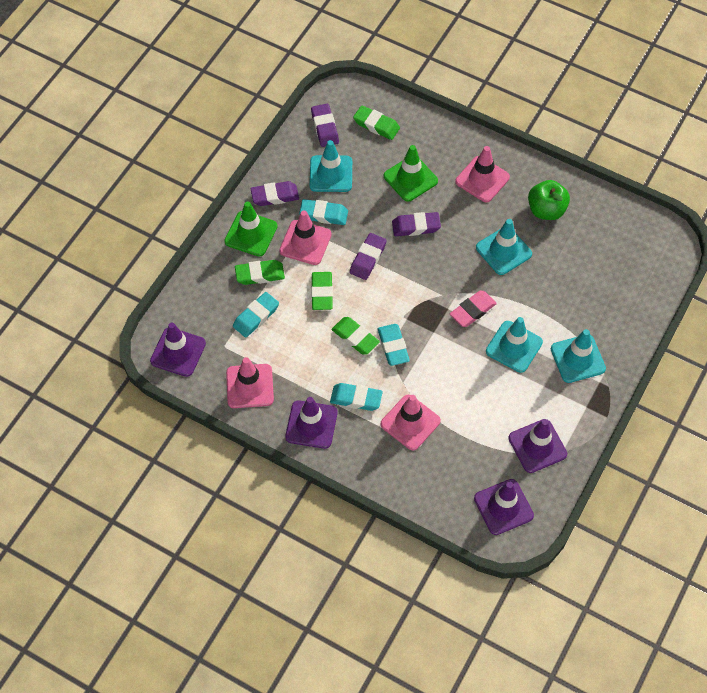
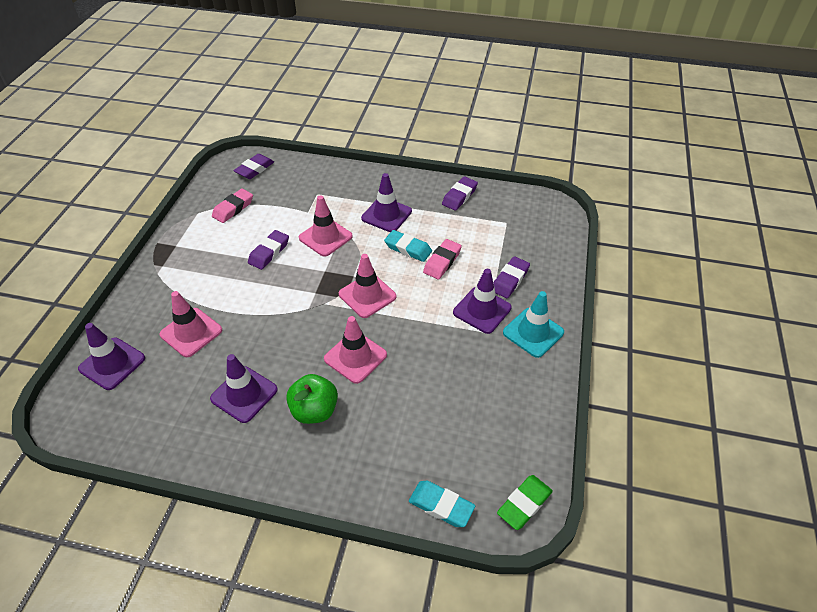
green eraser: 4 -> 1
green traffic cone: 2 -> 0
pink eraser: 1 -> 2
turquoise eraser: 4 -> 2
turquoise traffic cone: 4 -> 1

